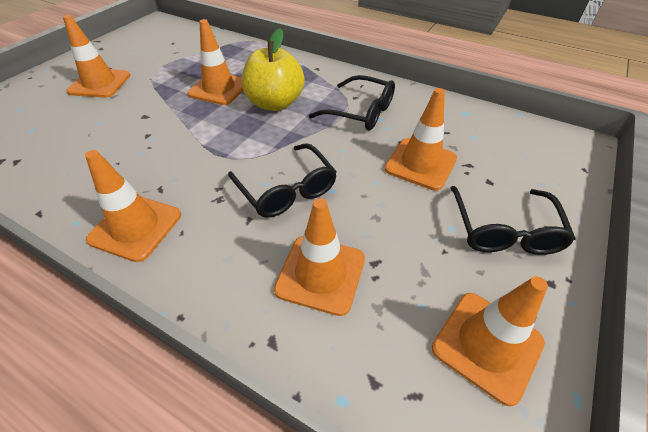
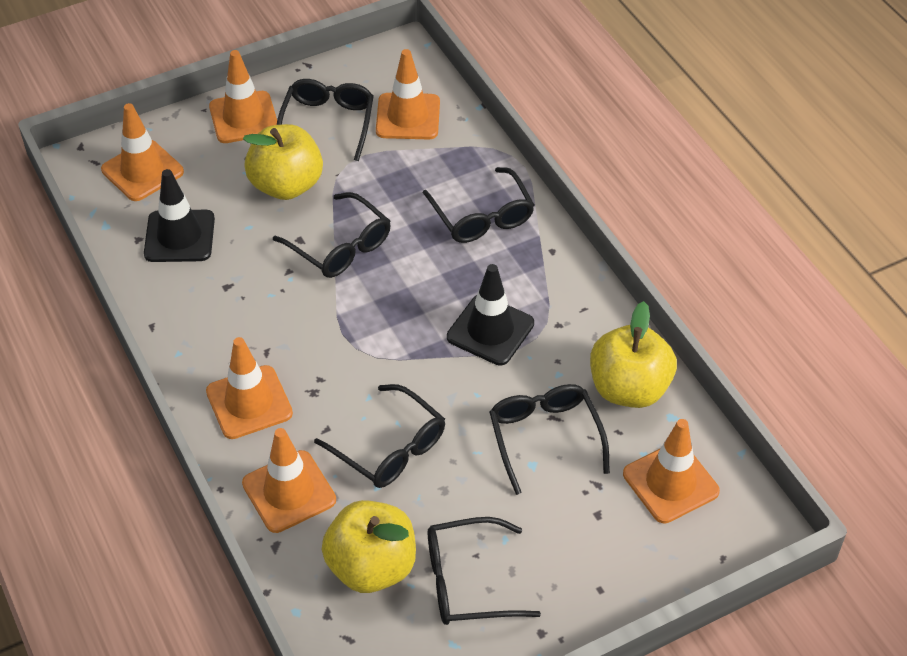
black glasses: 3 -> 6
black traffic cone: 0 -> 2
yellow apple: 1 -> 3

